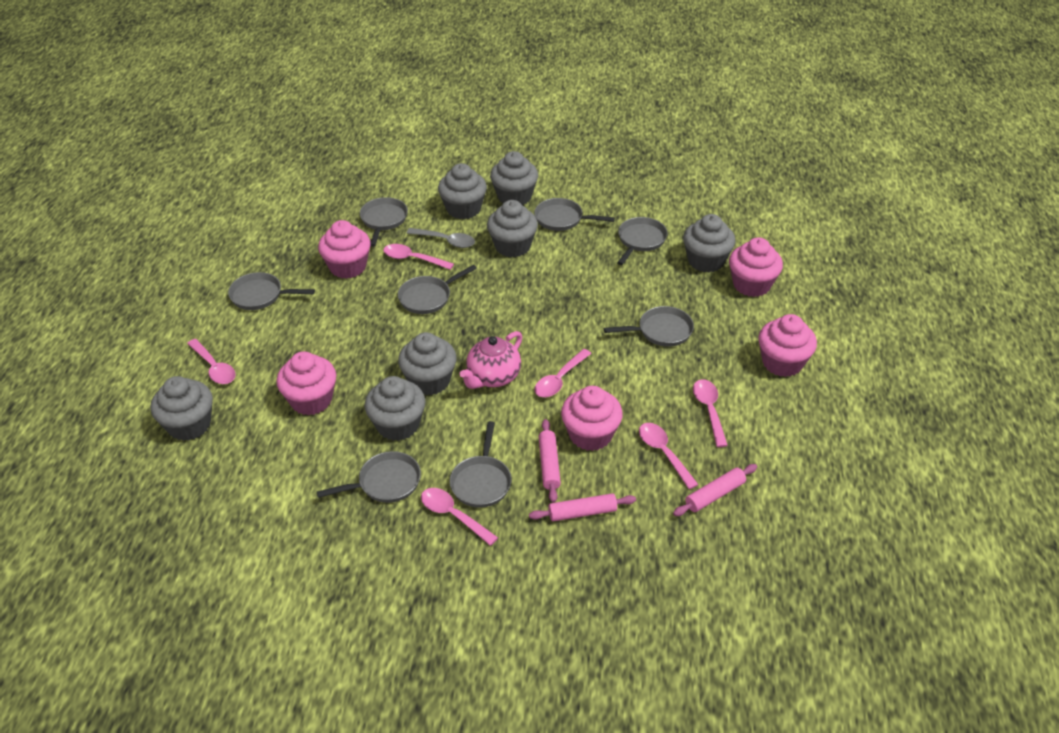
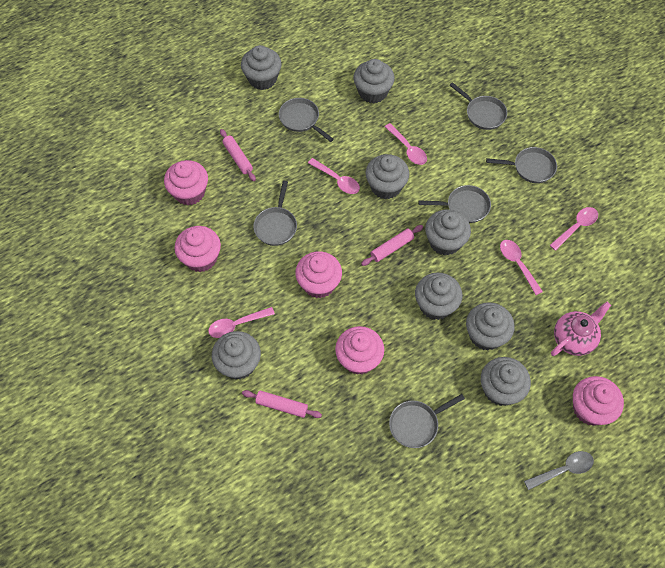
grey cupcake: 7 -> 8
grey pan: 8 -> 6
pink spoon: 6 -> 5

